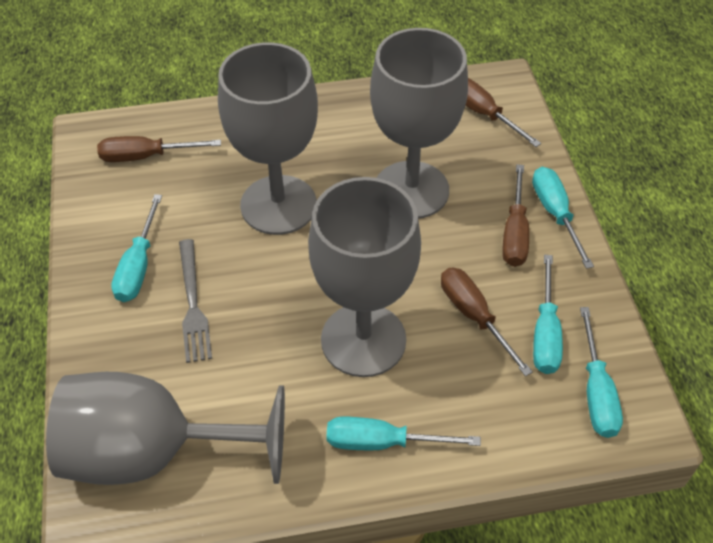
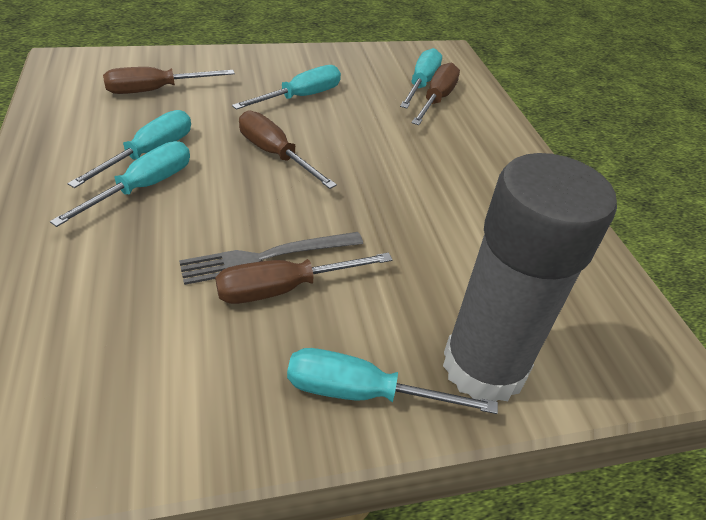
grey glue stick: 0 -> 1
grey goblet: 4 -> 0

